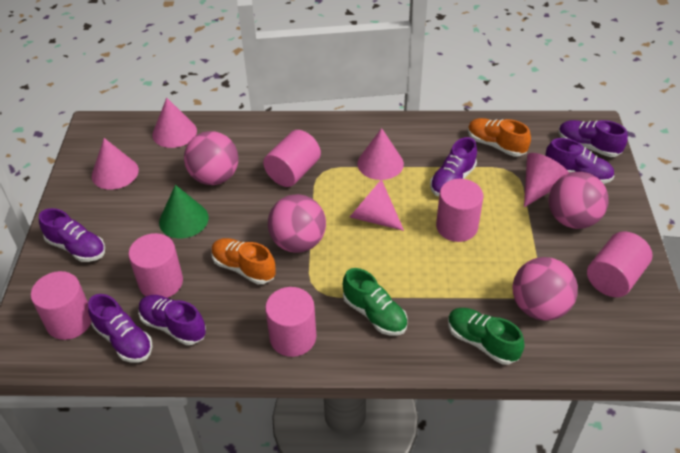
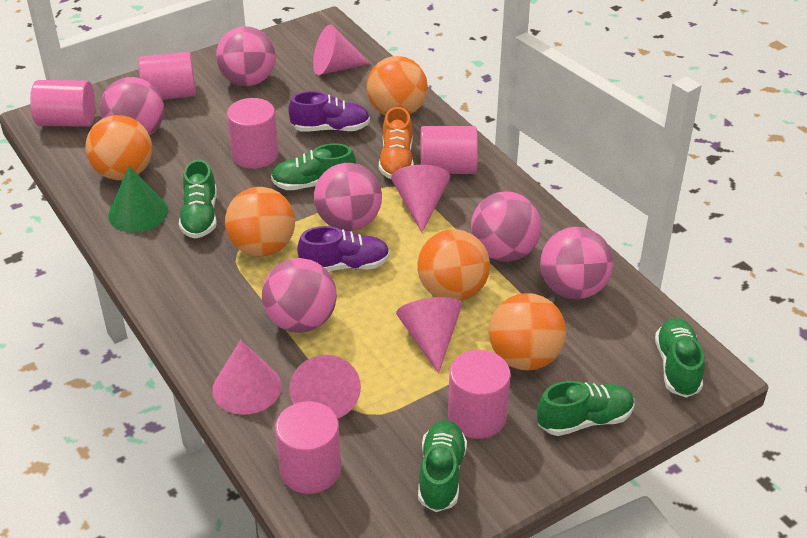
green shoe: 2 -> 5
orange ball: 0 -> 5
orange shoe: 2 -> 1
pink ball: 4 -> 6
purple shoe: 6 -> 2

